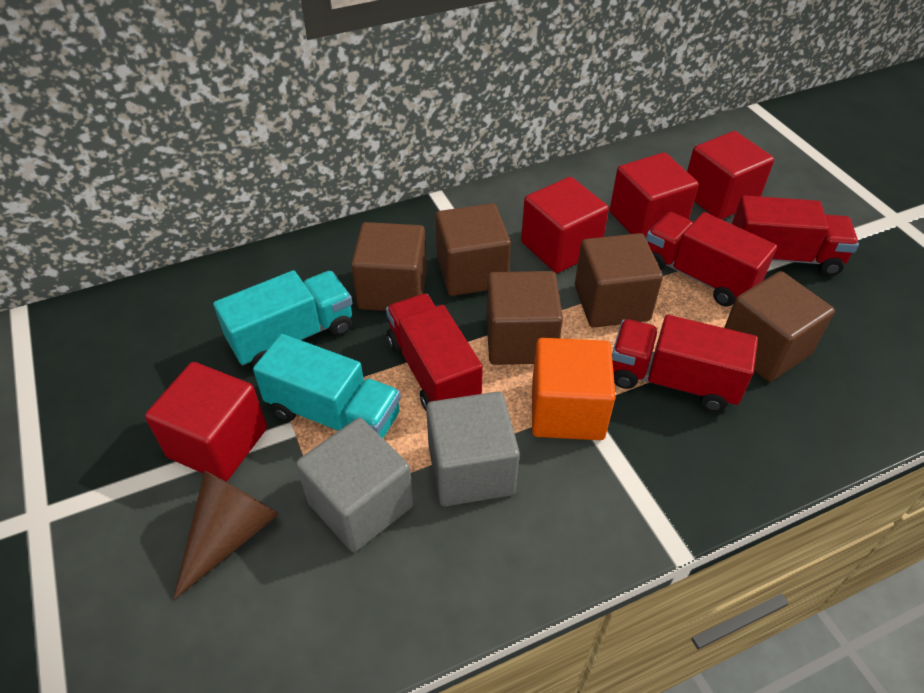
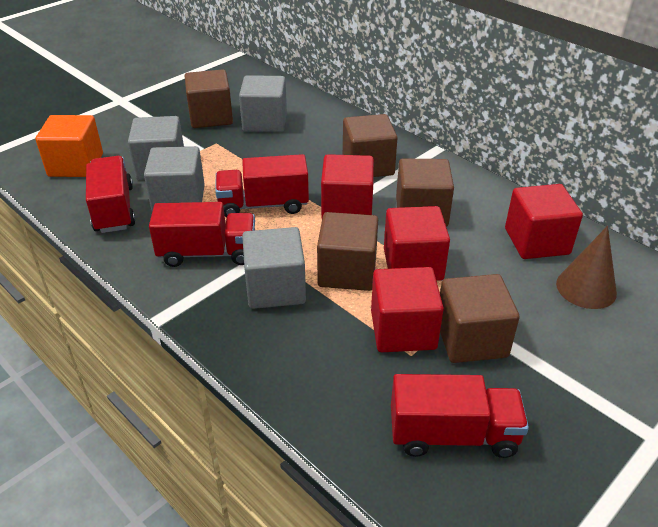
grey cube: 2 -> 4
turquoise truck: 2 -> 0

